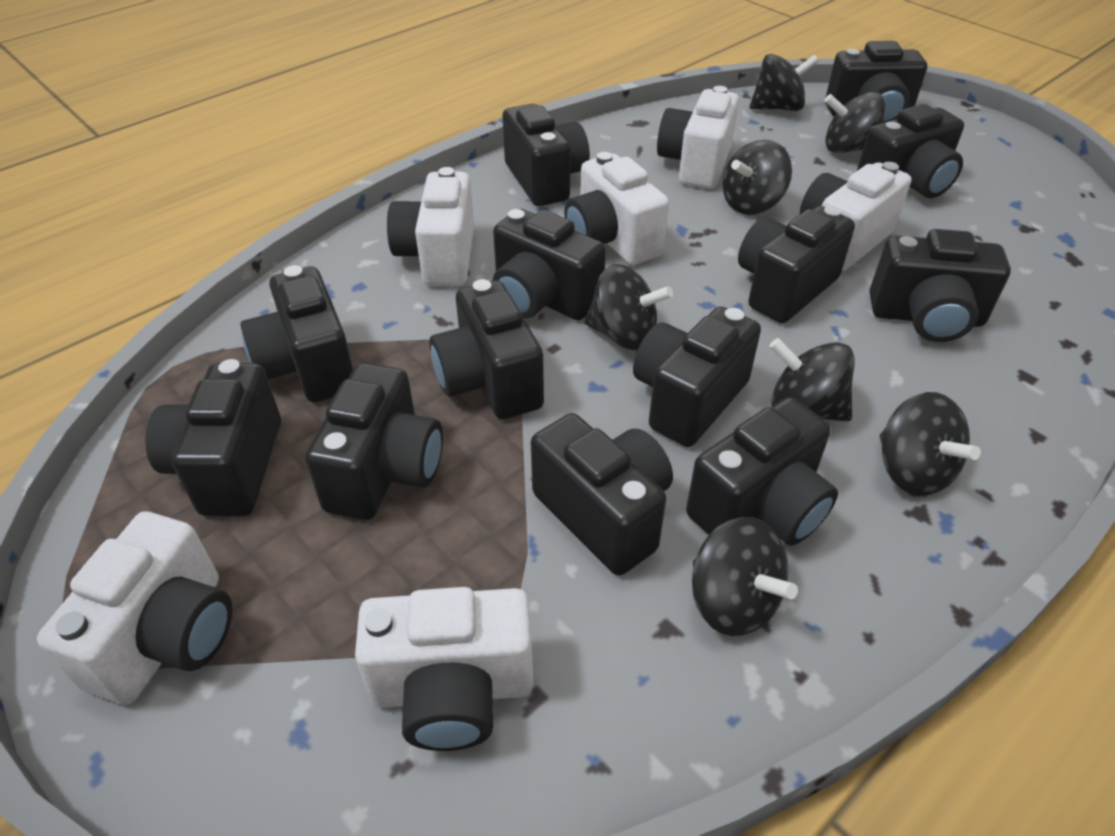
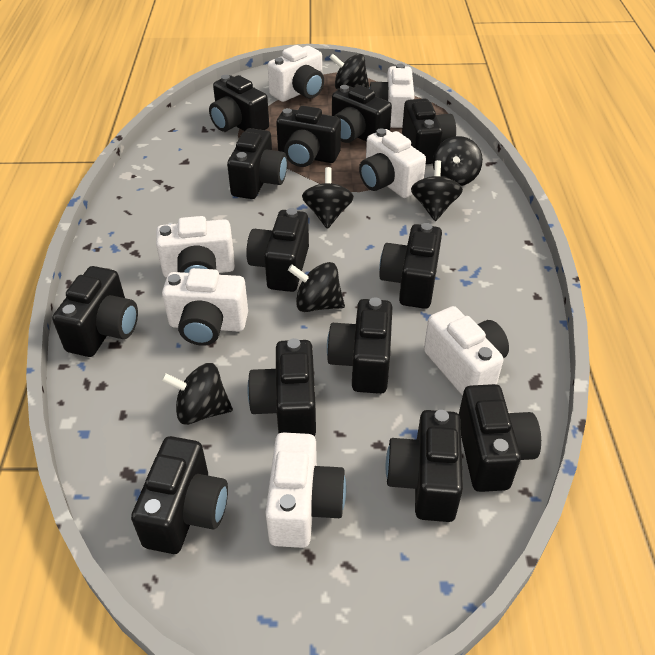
black spinning top: 7 -> 6
white camera: 6 -> 7

